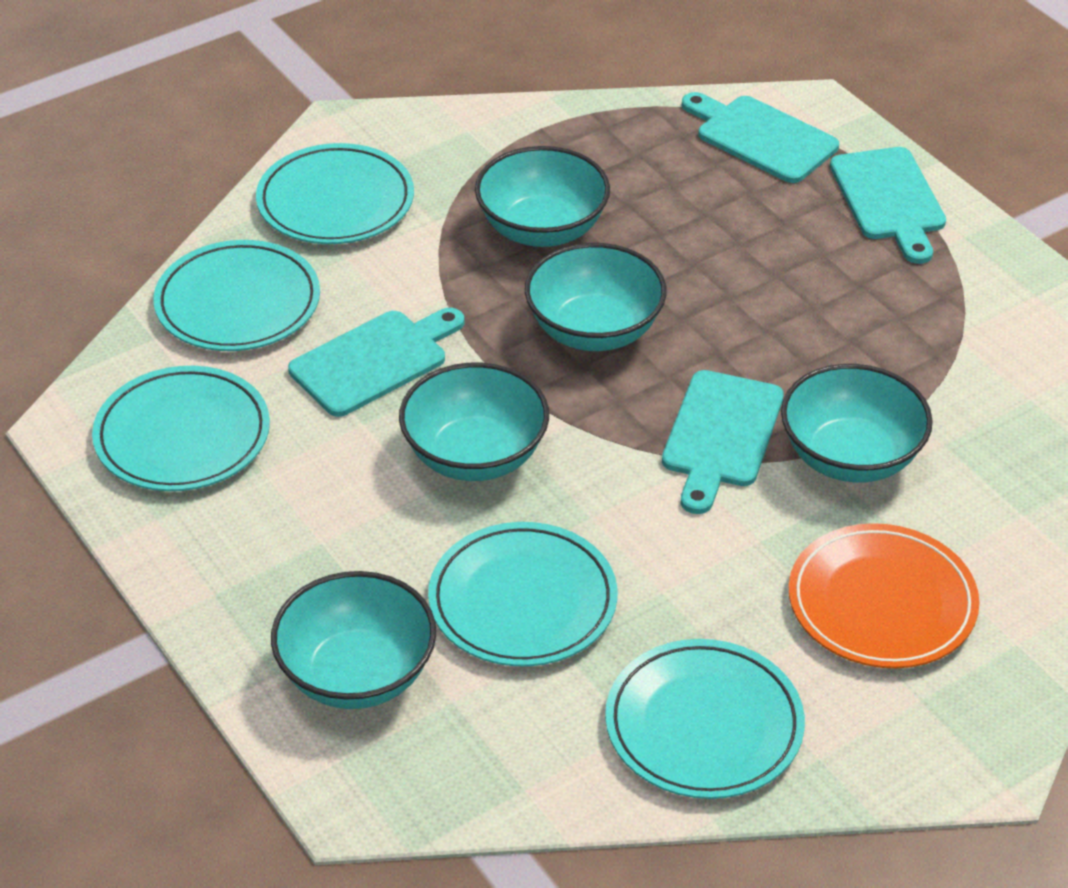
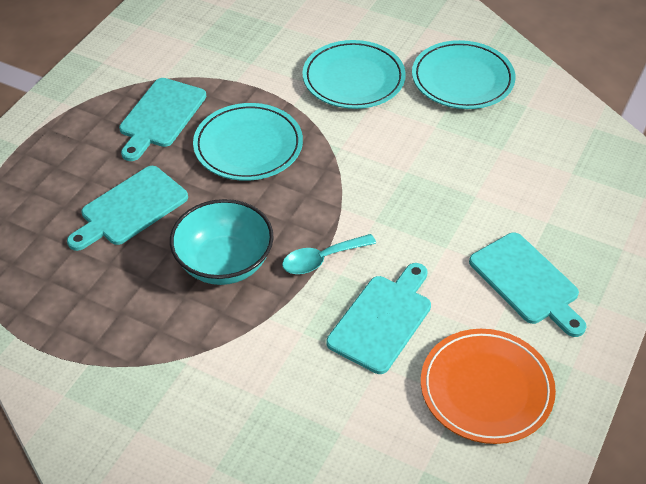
turquoise bowl: 5 -> 1
turquoise plate: 5 -> 3
turquoise spoon: 0 -> 1

